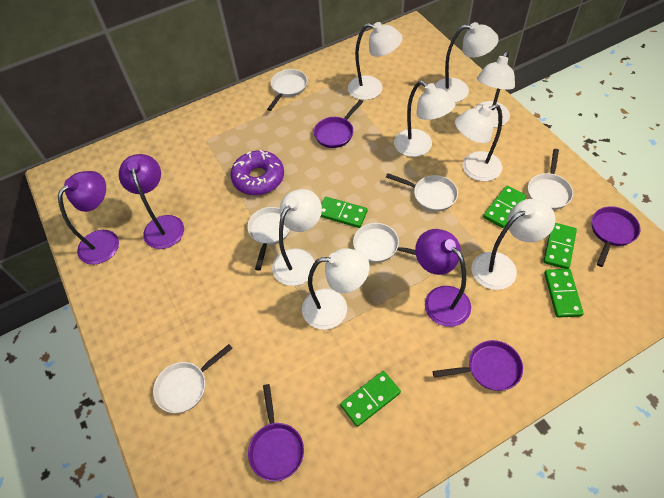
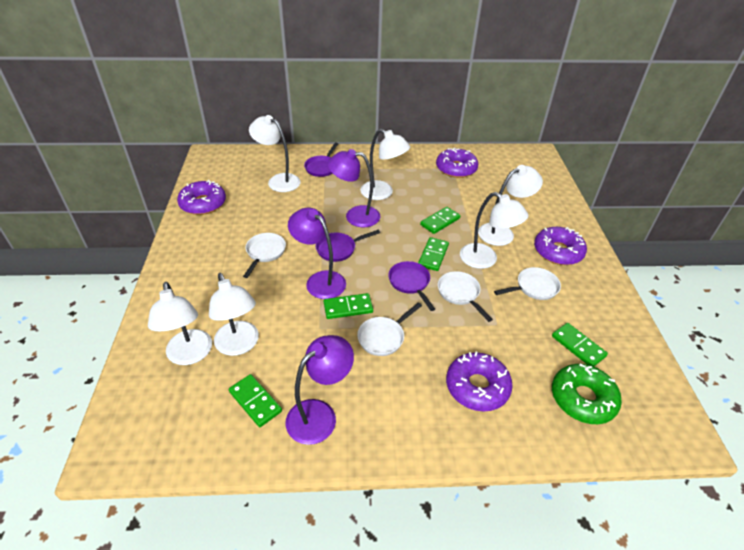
green donut: 0 -> 1
purple donut: 1 -> 4
purple pan: 4 -> 3
white lamp: 8 -> 6
white pan: 6 -> 4

